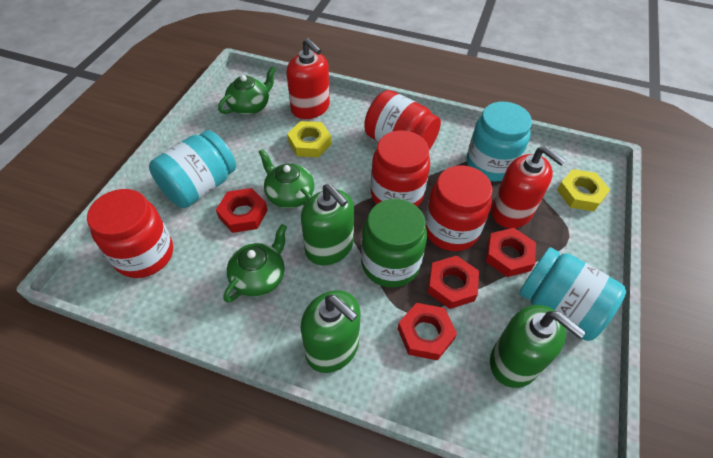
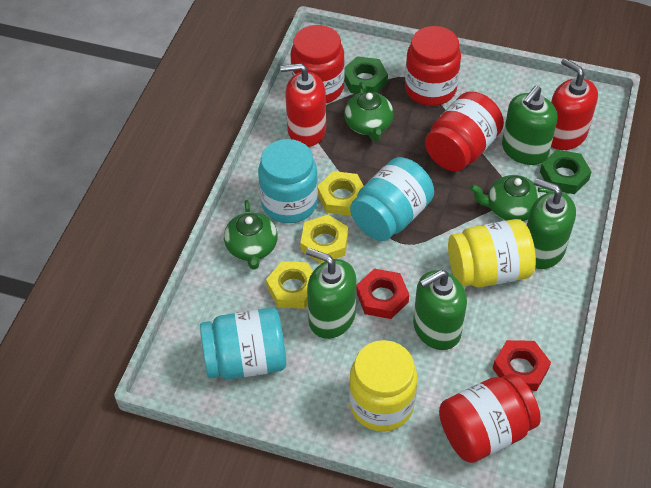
green jar: 1 -> 0
green nut: 0 -> 2
green soap dispenser: 3 -> 4
red nut: 4 -> 2
yellow jar: 0 -> 2
yellow nut: 2 -> 3

